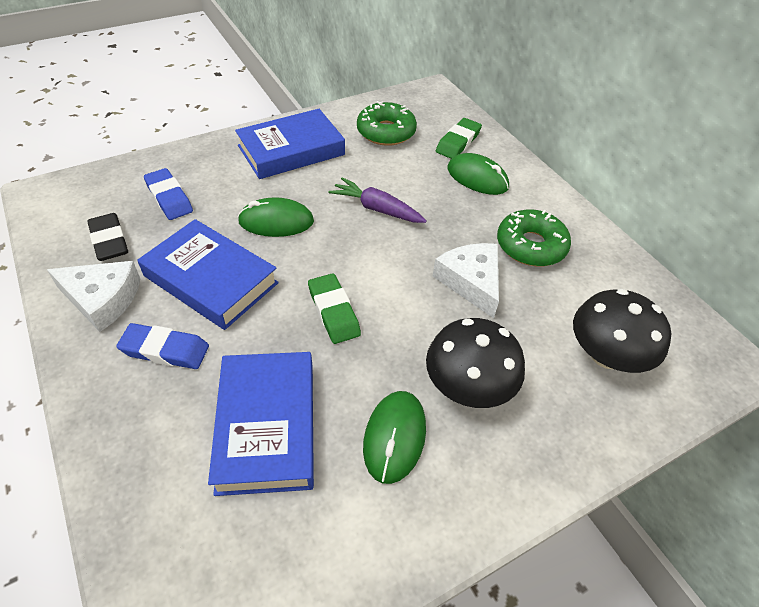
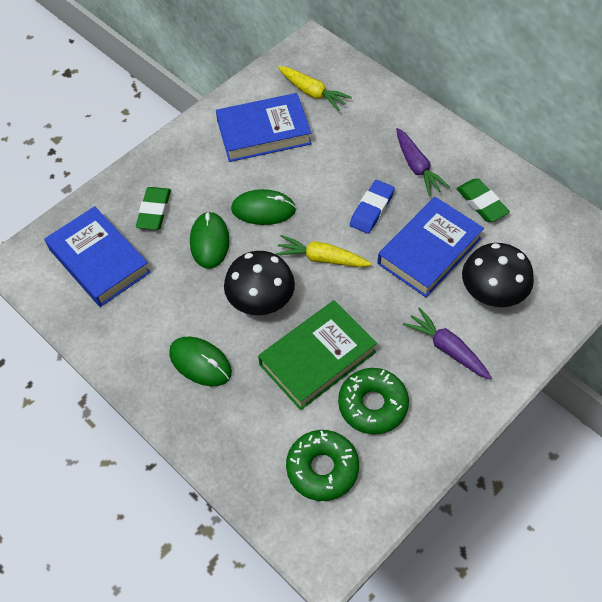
black eraser: 1 -> 0
blue eraser: 2 -> 1
green book: 0 -> 1
purple carrot: 1 -> 2
white cheese: 2 -> 0
yellow carrot: 0 -> 2

